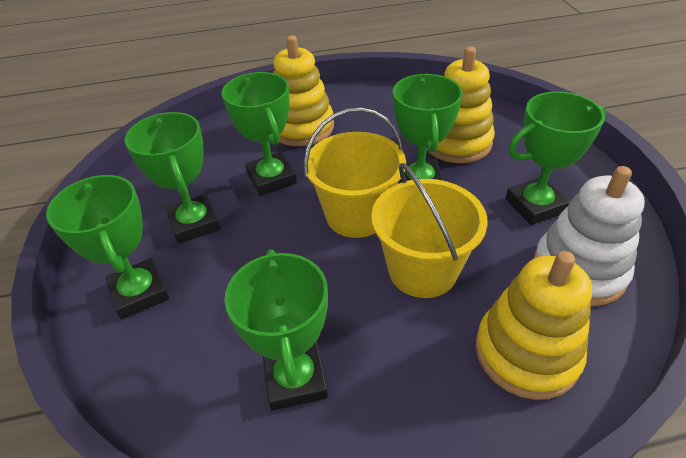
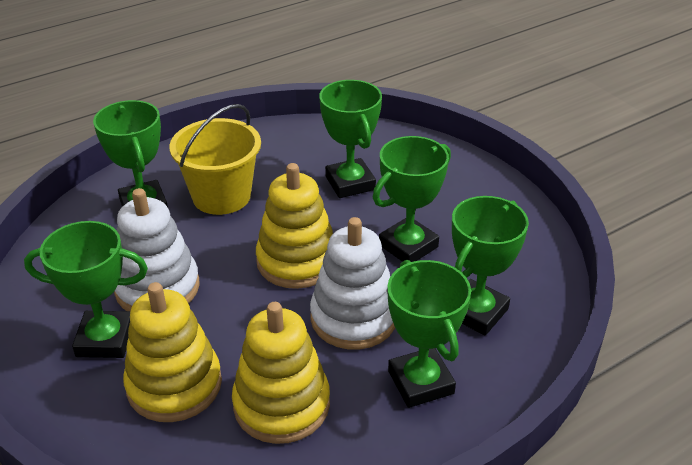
white stacking toy: 1 -> 2
yellow bucket: 2 -> 1

